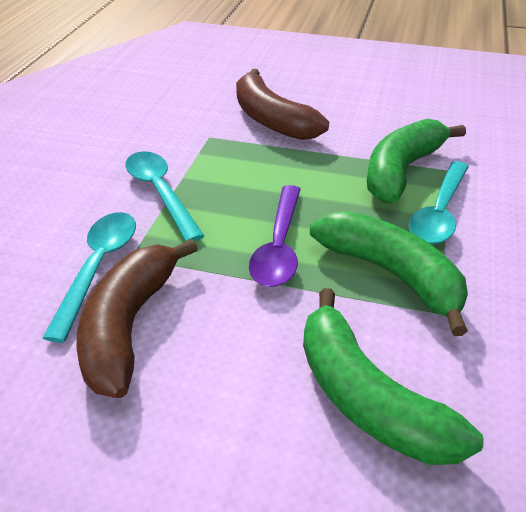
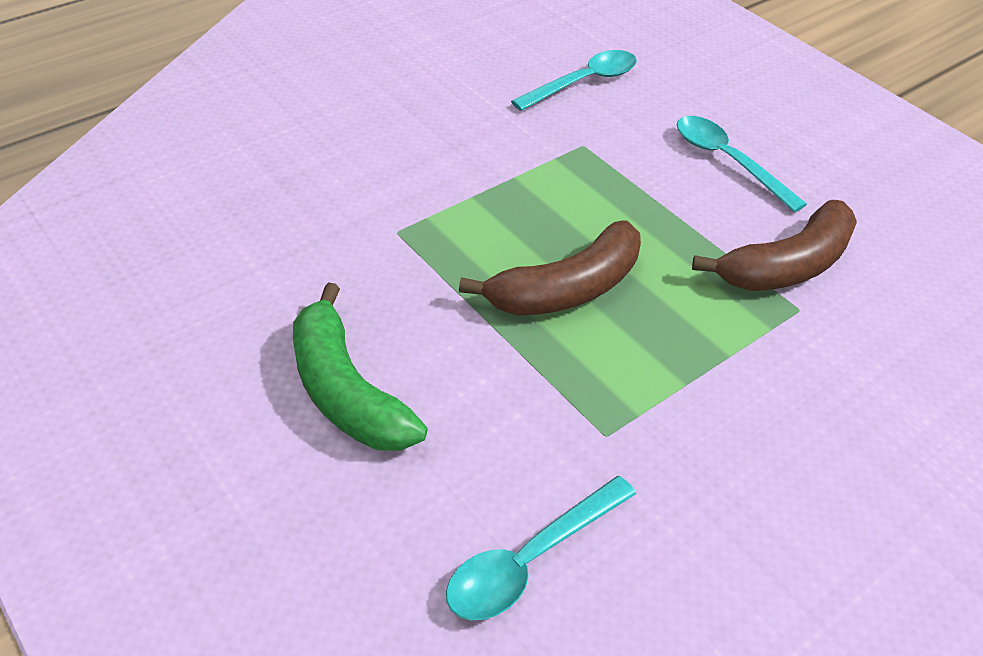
green banana: 3 -> 1
purple spoon: 1 -> 0

